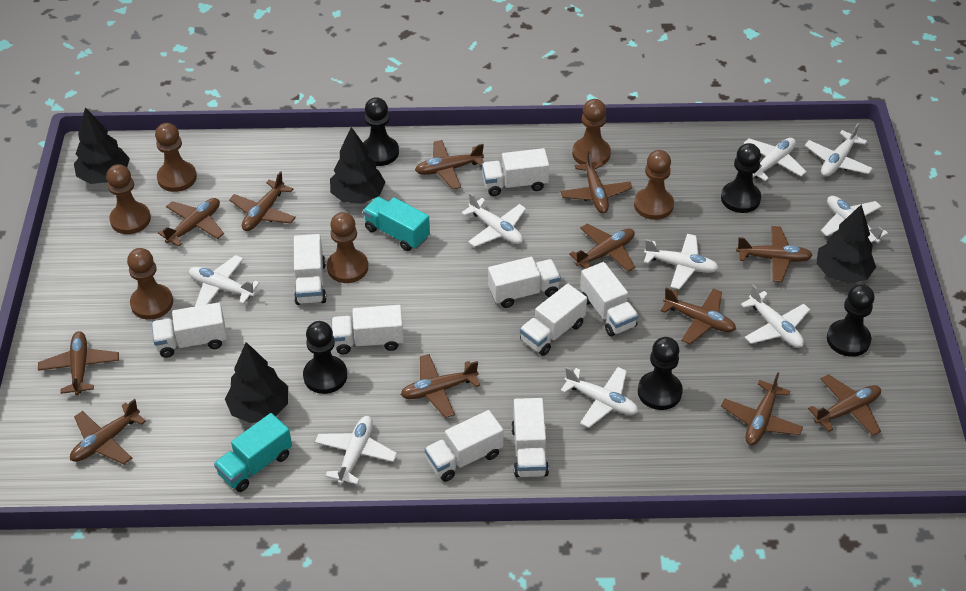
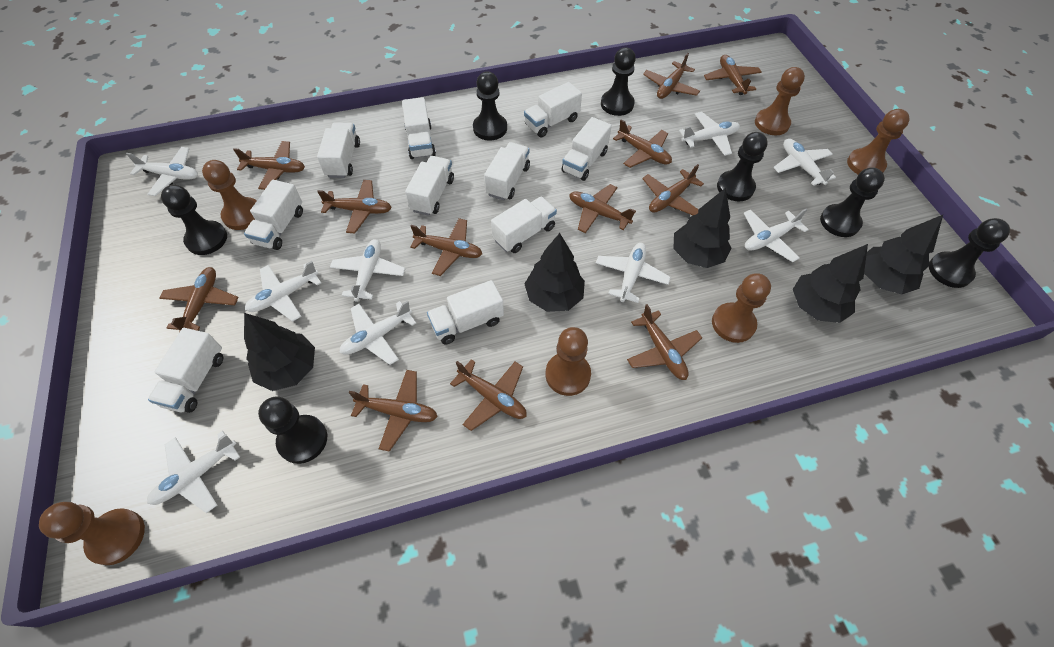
black pawn: 5 -> 7
black tree: 4 -> 5
turquoise truck: 2 -> 0
white truck: 9 -> 10

